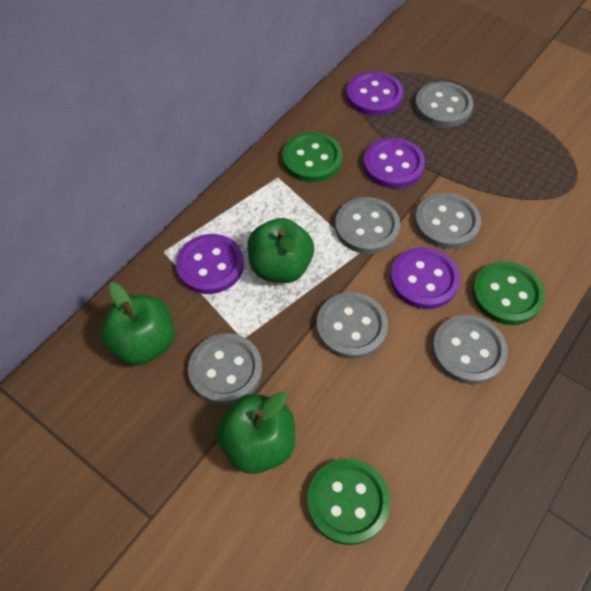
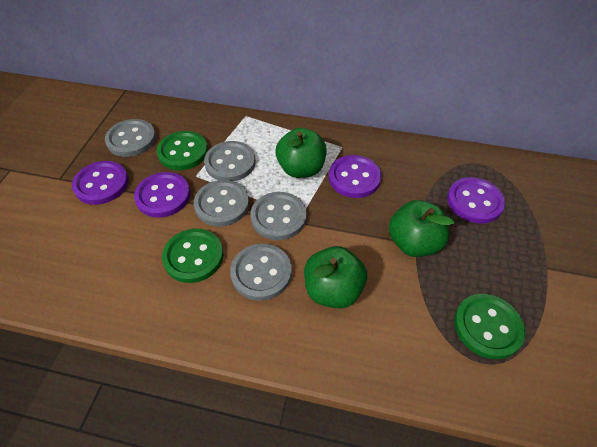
grey button: 6 -> 5

